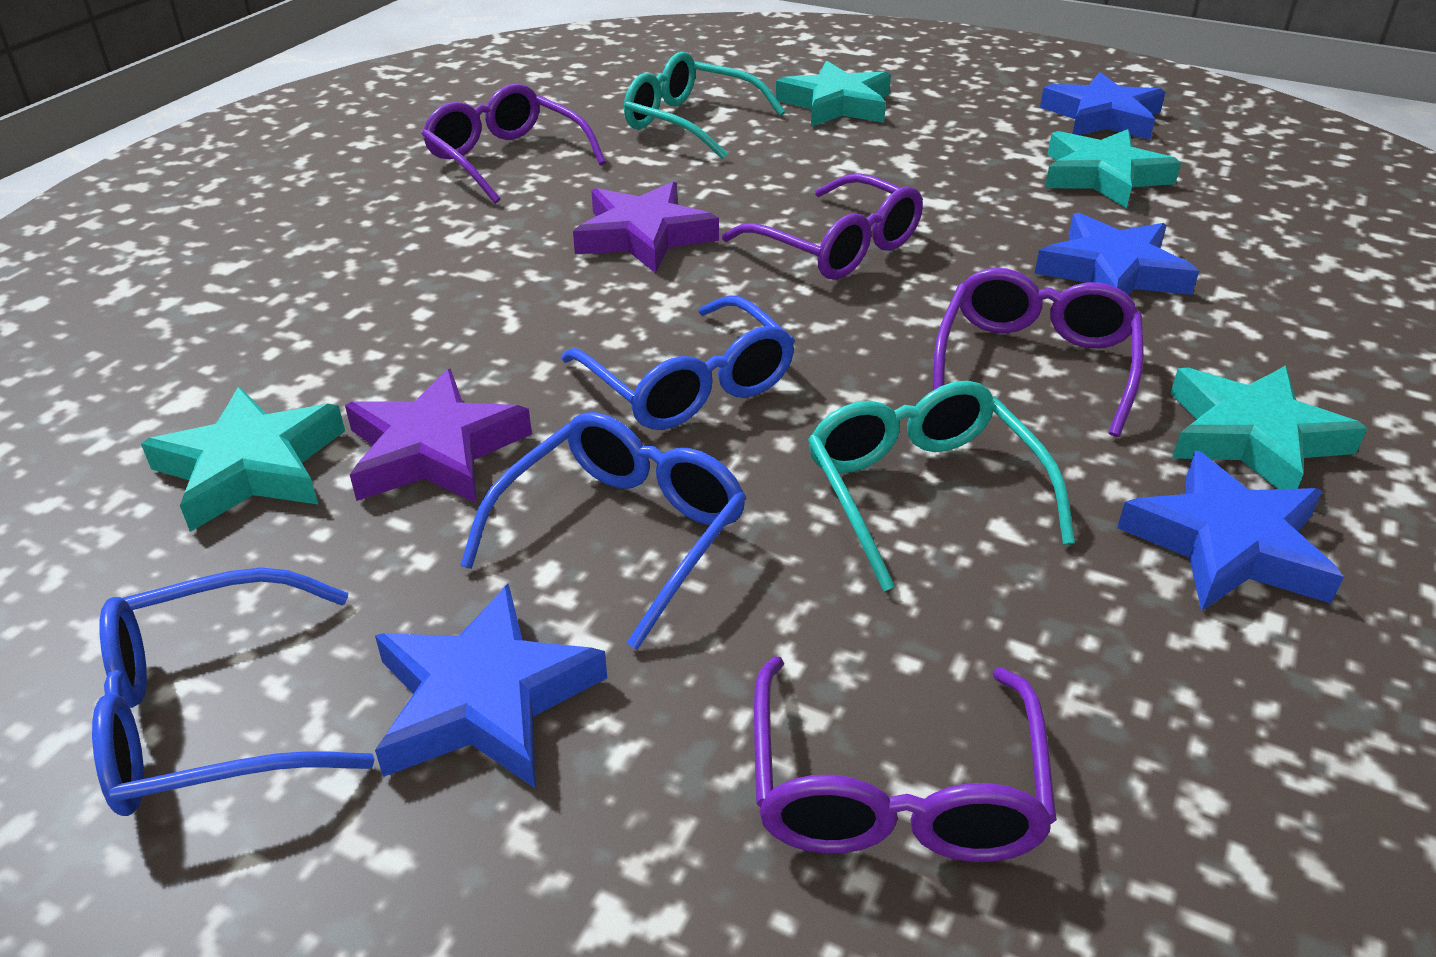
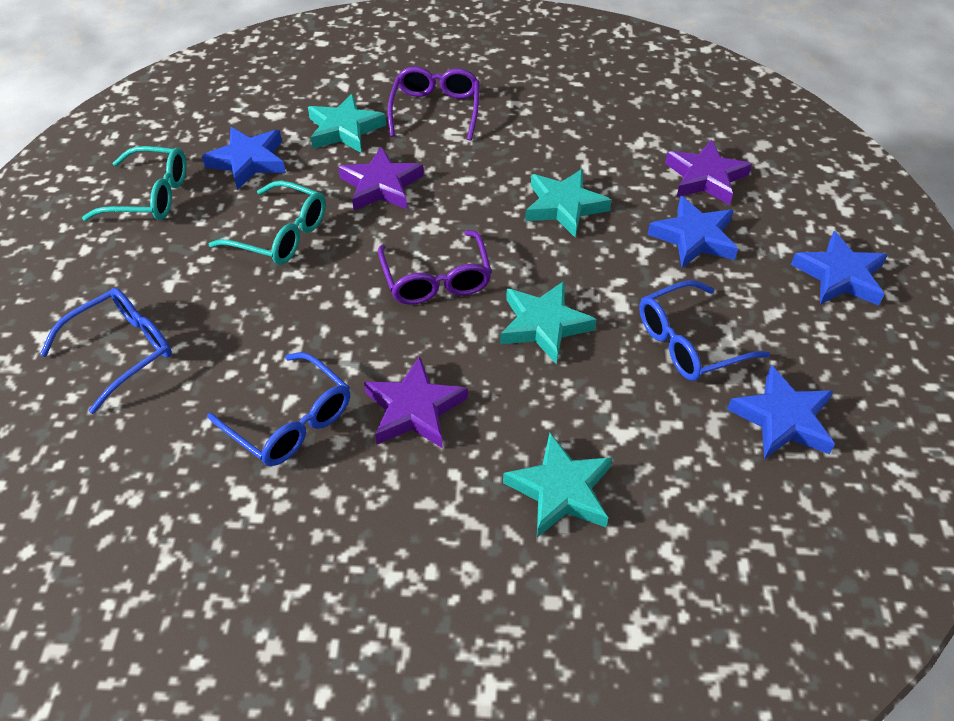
purple glasses: 4 -> 2
purple star: 2 -> 3

